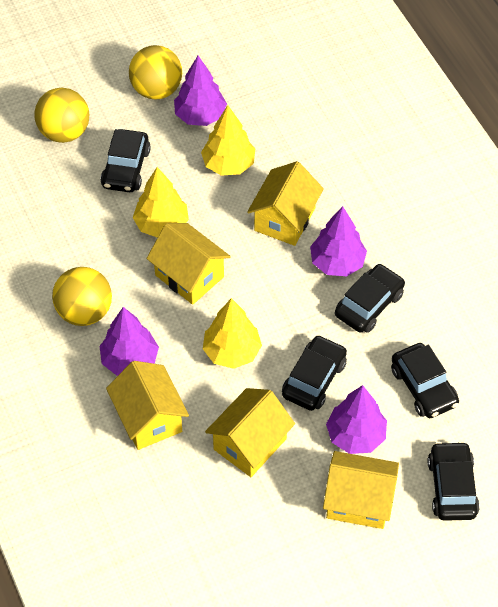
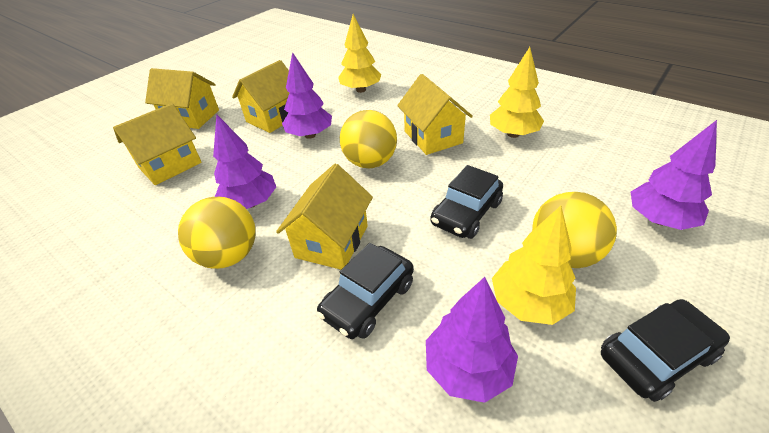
black car: 5 -> 3

